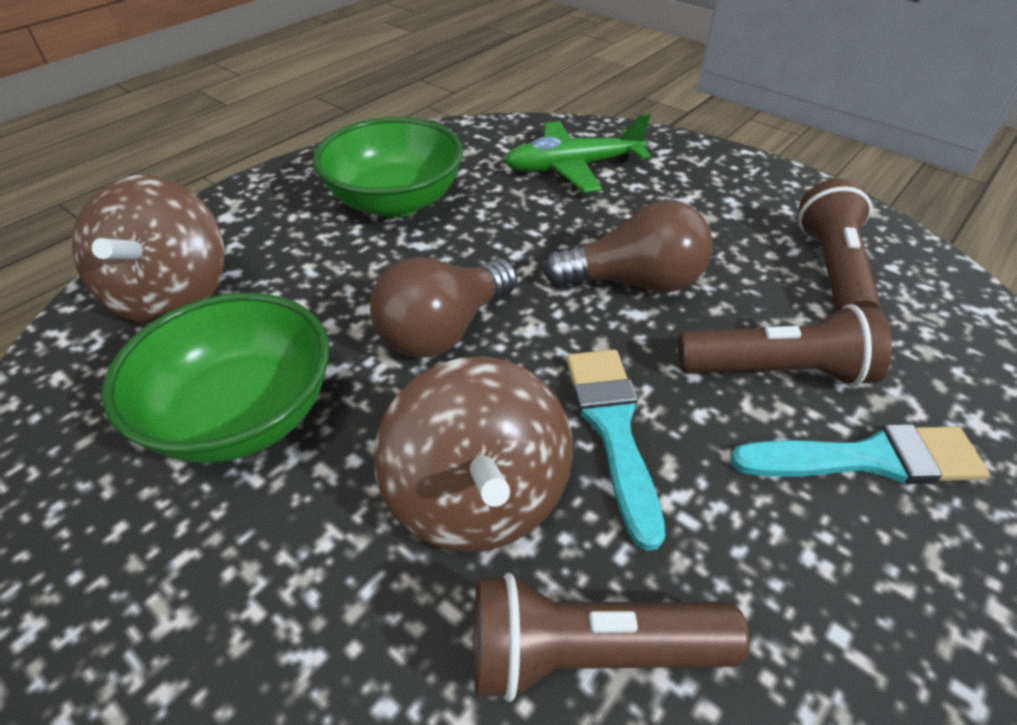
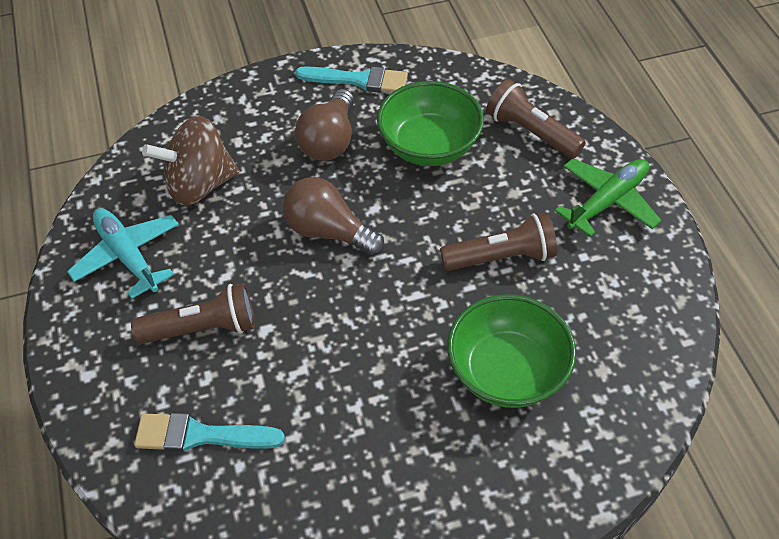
brown spinning top: 2 -> 1
turquoise plane: 0 -> 1

